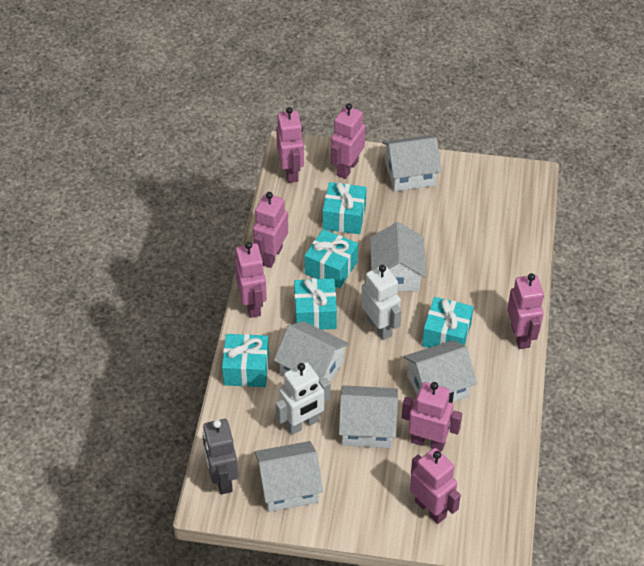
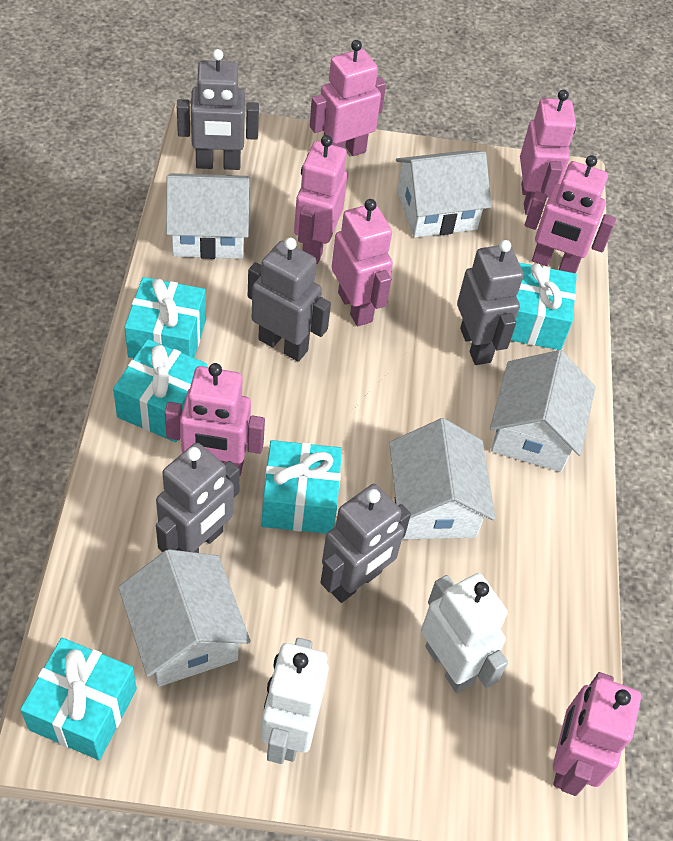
grey robot: 1 -> 5
white house: 6 -> 5

